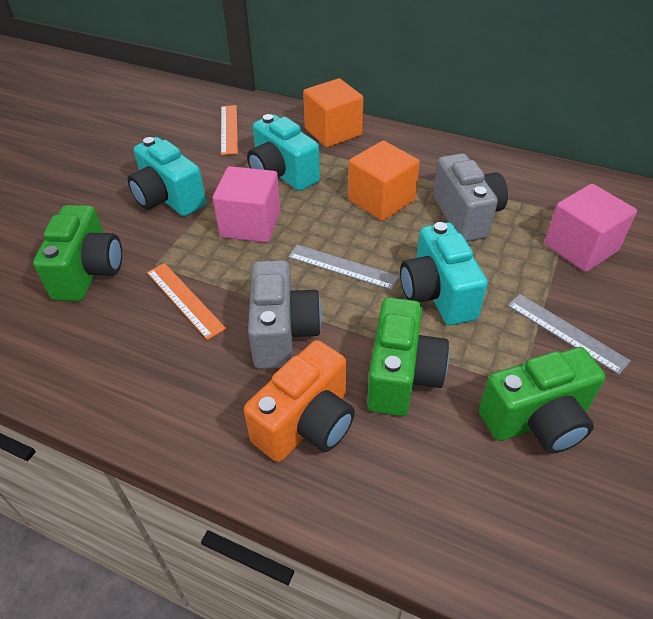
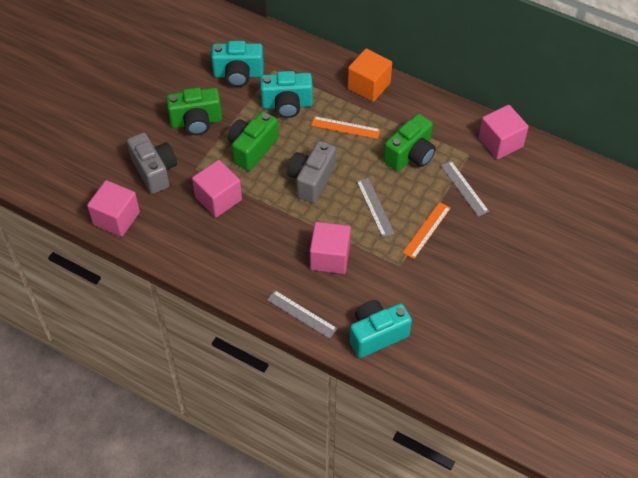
grey ruler: 2 -> 3
orange camera: 1 -> 0
orange cube: 2 -> 1
pink cube: 2 -> 4

